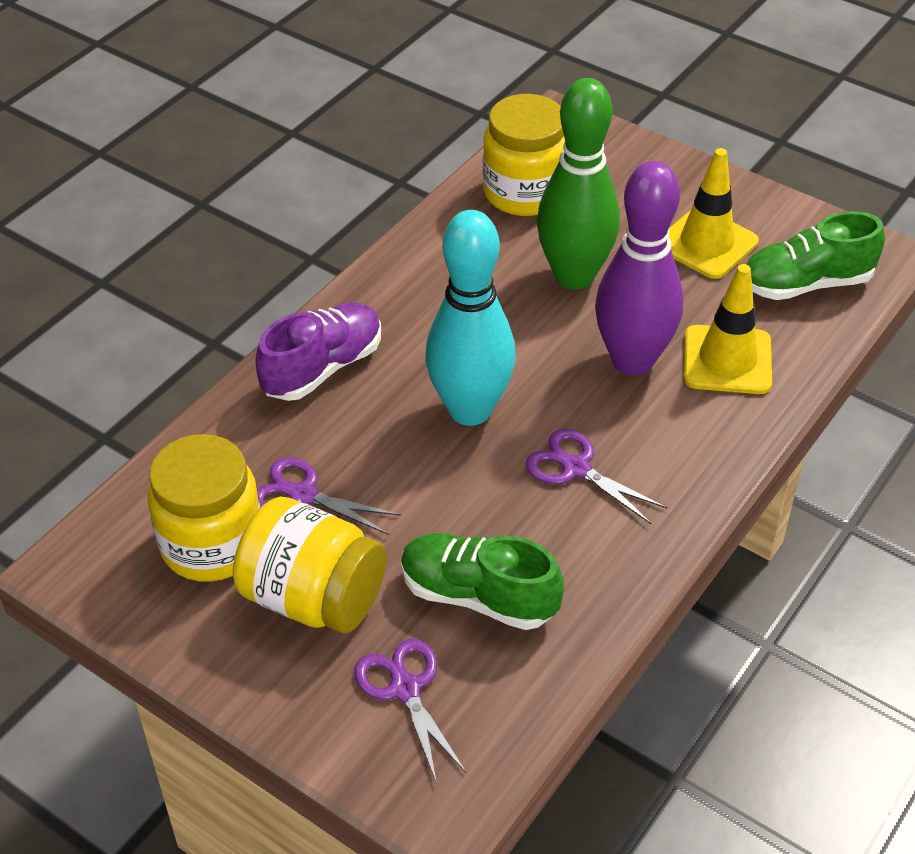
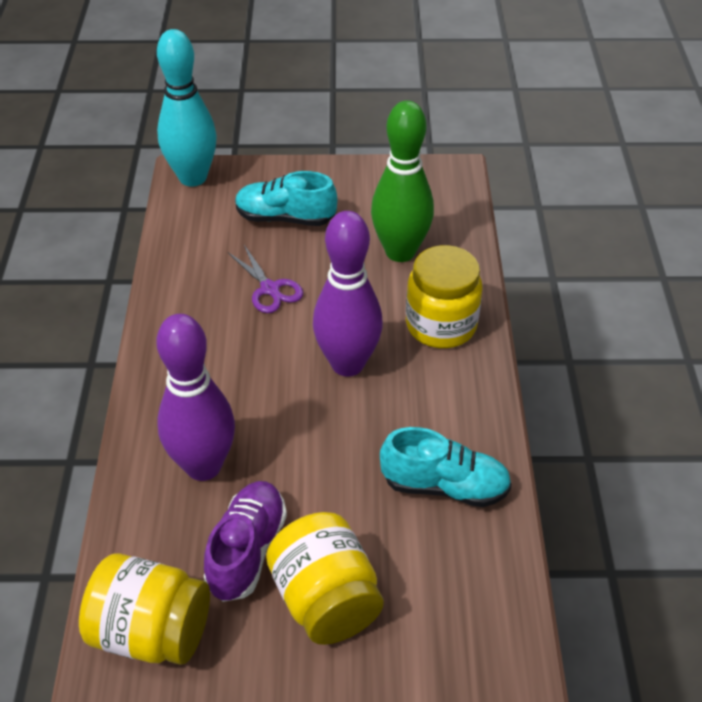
green shoe: 2 -> 0
purple bowling pin: 1 -> 2
purple scissors: 3 -> 1
turquoise shoe: 0 -> 2
yellow traffic cone: 2 -> 0

